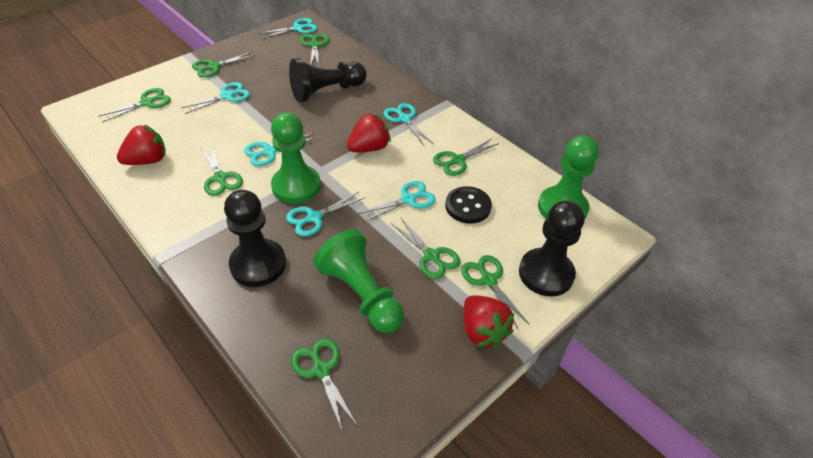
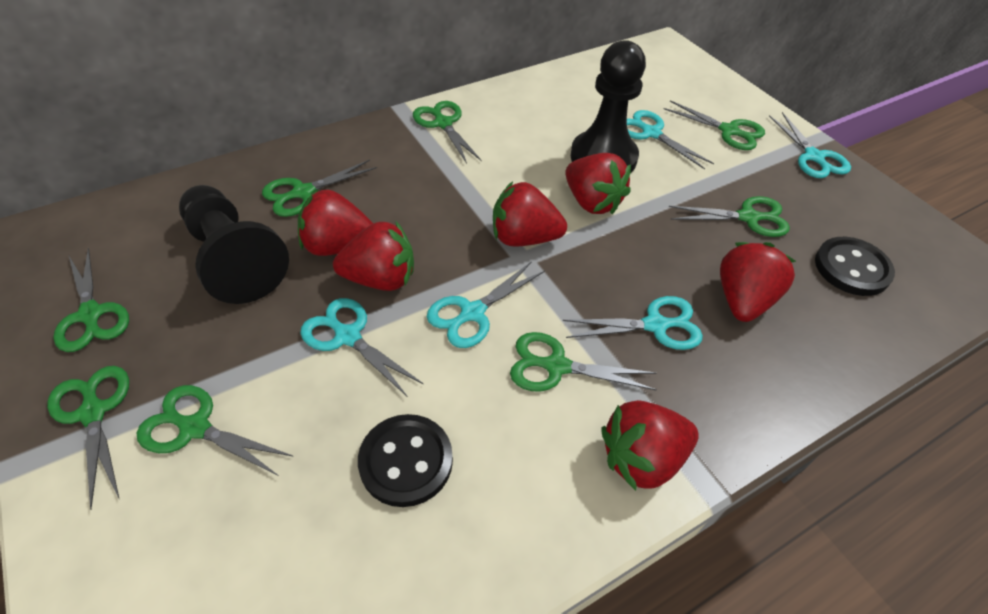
black button: 1 -> 2
black pawn: 3 -> 2
green pawn: 3 -> 0
red strawberry: 3 -> 6
turquoise scissors: 6 -> 5

